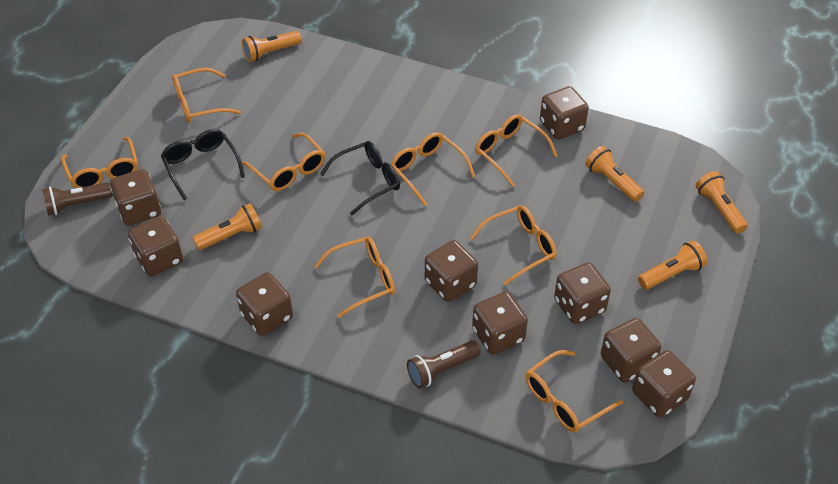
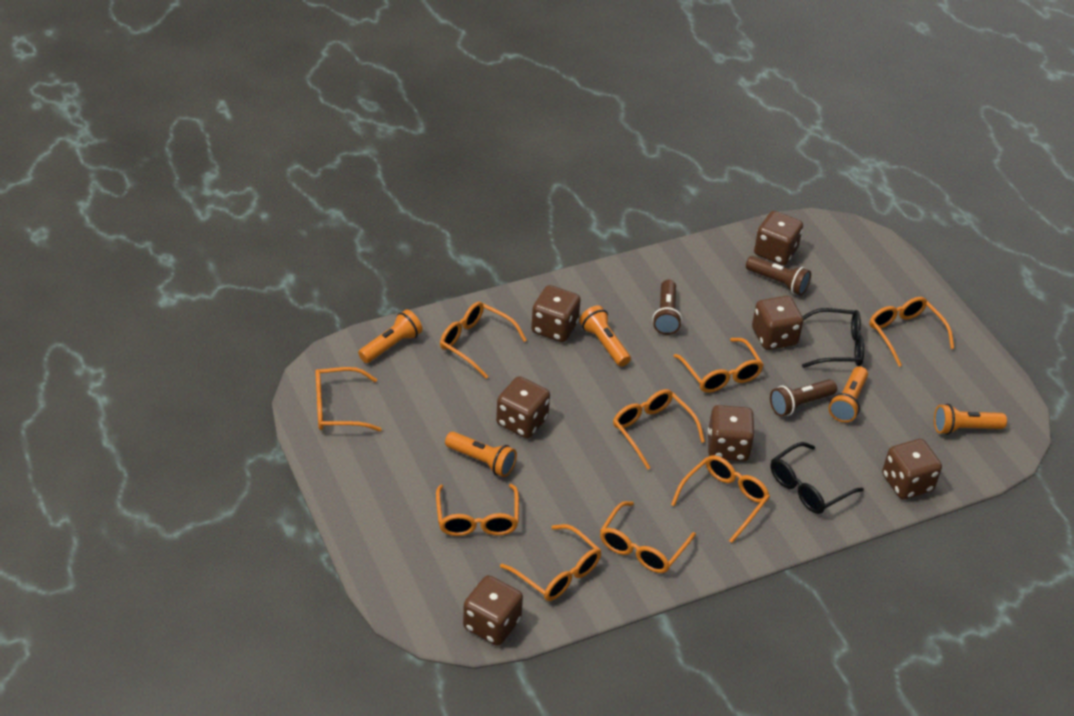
brown dice: 9 -> 7
brown flashlight: 2 -> 3
orange glasses: 8 -> 9

